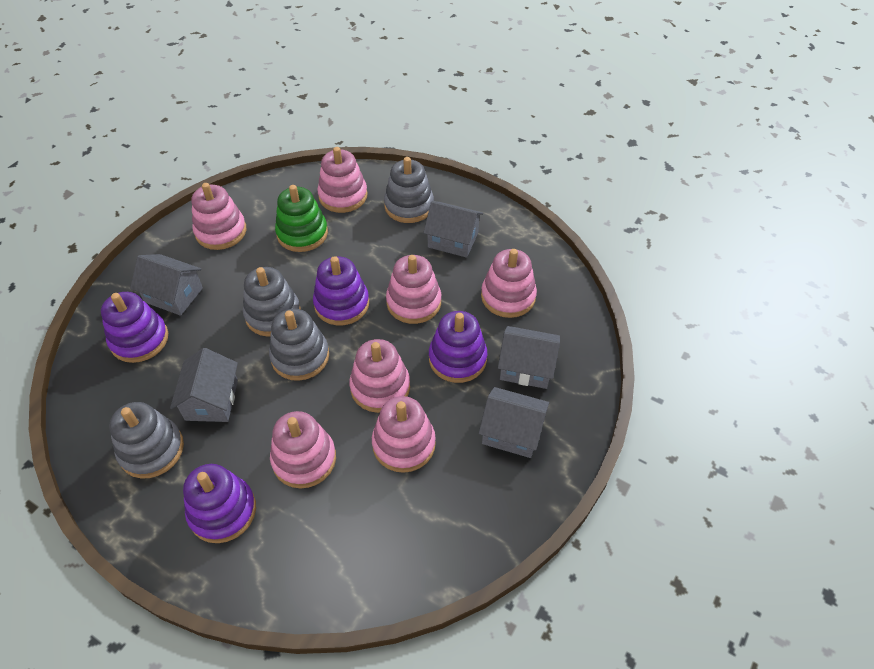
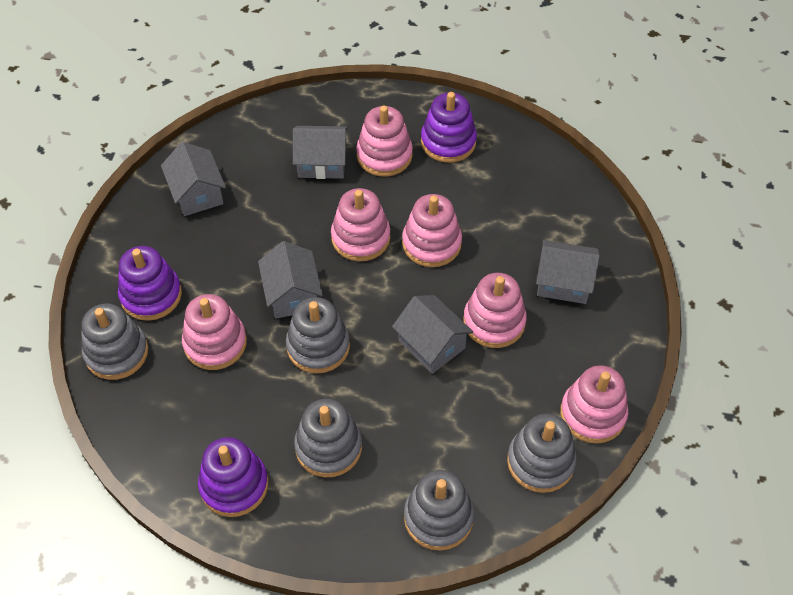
green stacking toy: 1 -> 0
grey stacking toy: 4 -> 5
pink stacking toy: 7 -> 6
purple stacking toy: 4 -> 3

